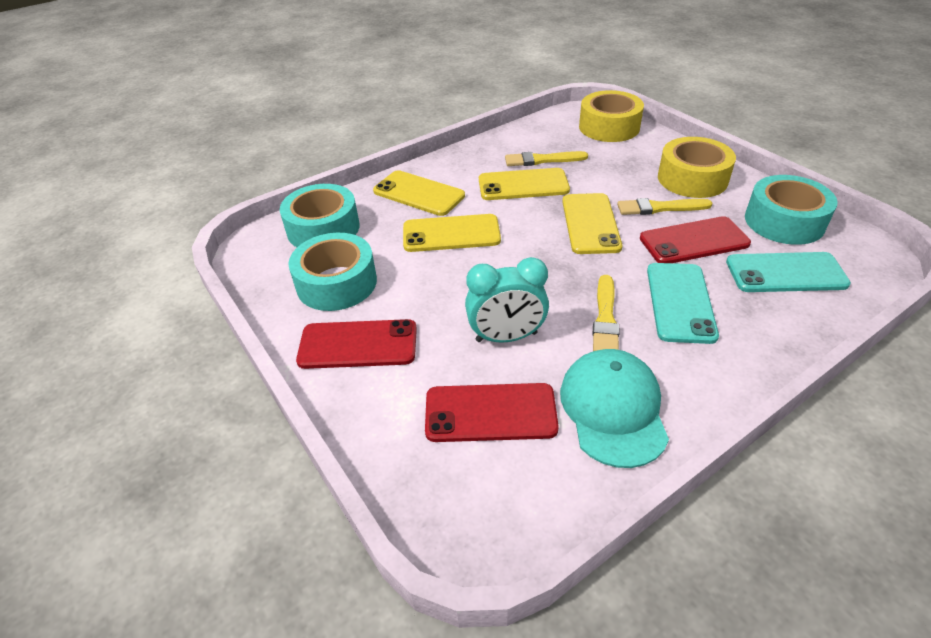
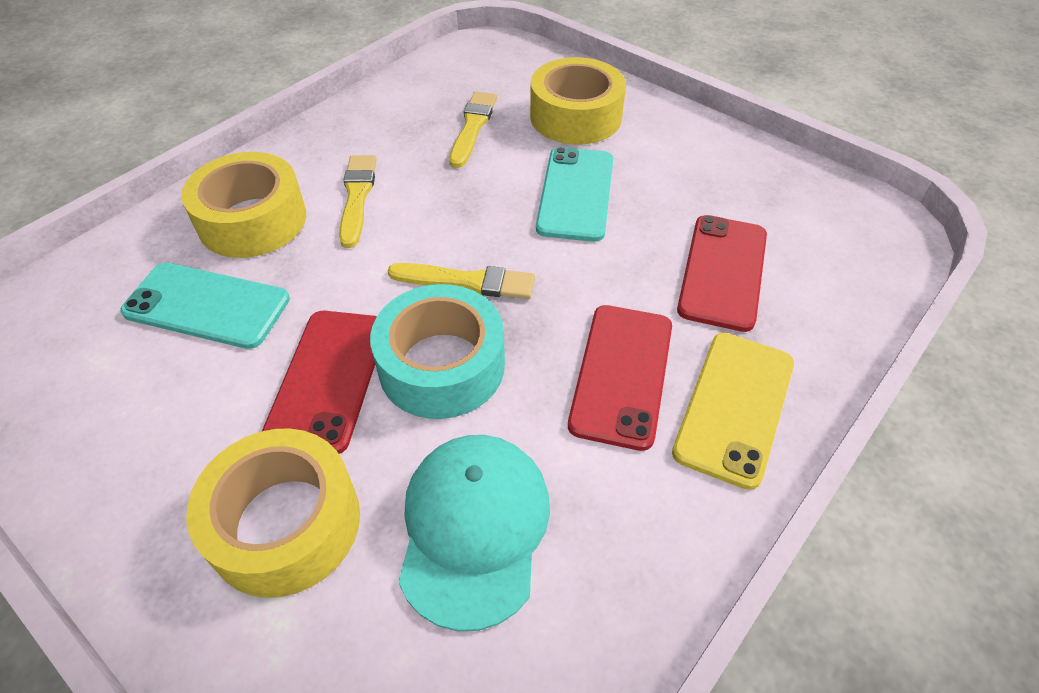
turquoise clock: 1 -> 0
turquoise tape: 3 -> 1
yellow phone: 4 -> 1
yellow tape: 2 -> 3

